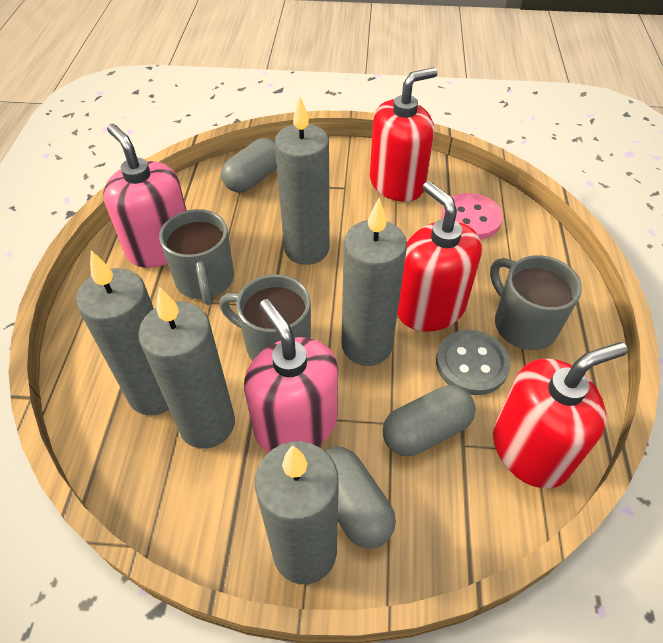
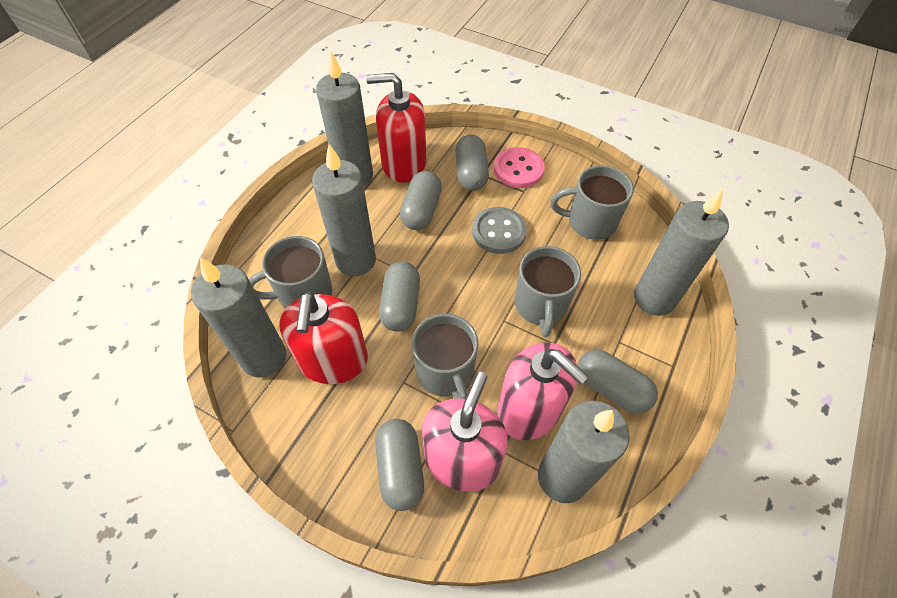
grey capsule: 3 -> 5
grey mug: 3 -> 4
red soap dispenser: 3 -> 2

